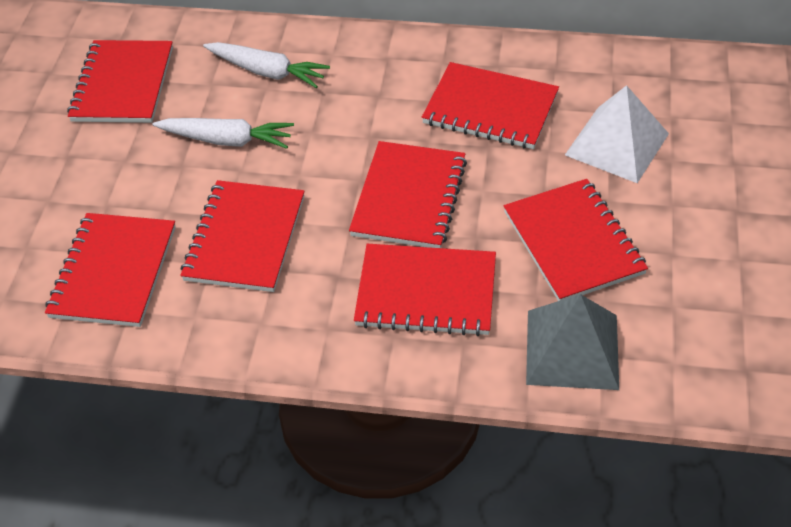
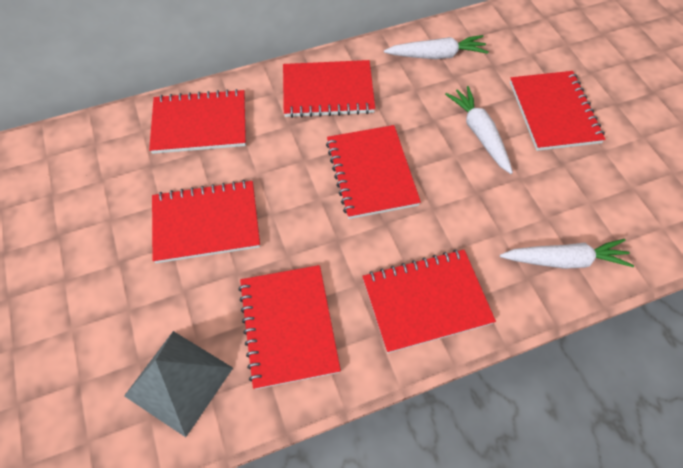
white carrot: 2 -> 3
white pyramid: 1 -> 0

